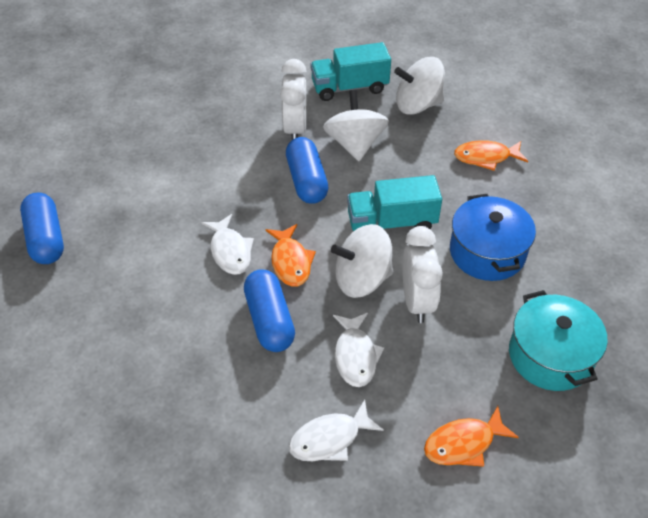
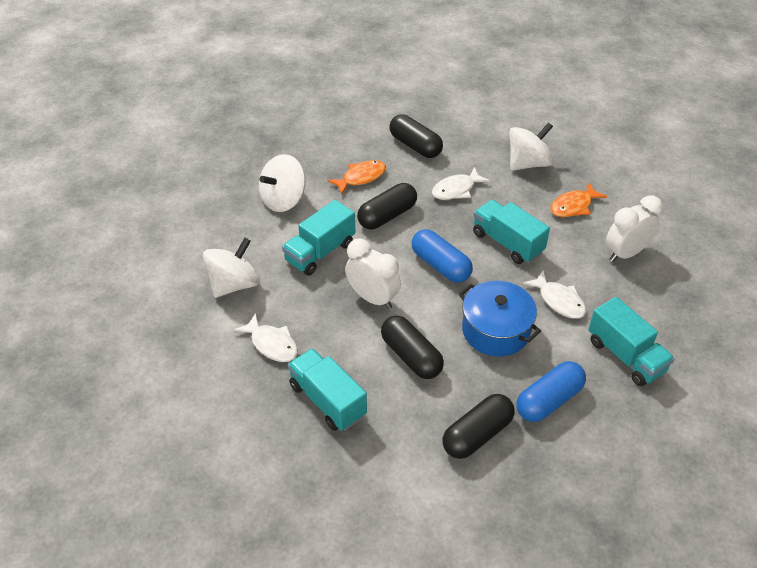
black capsule: 0 -> 4
blue capsule: 3 -> 2
orange fish: 3 -> 2
turquoise pot: 1 -> 0
turquoise truck: 2 -> 4

